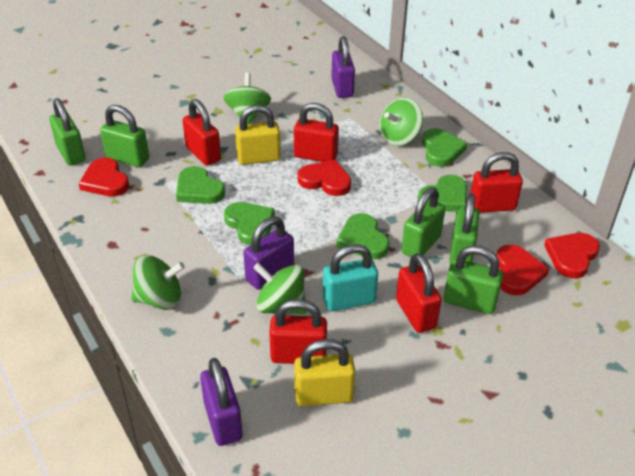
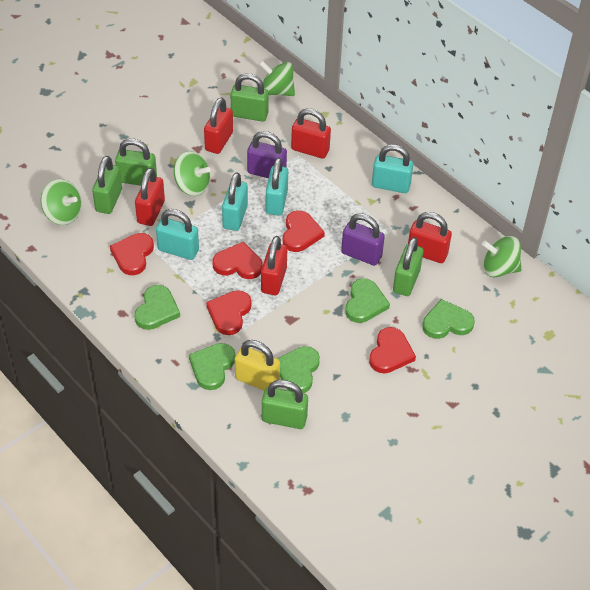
purple padlock: 3 -> 2
red heart: 4 -> 5
turquoise padlock: 1 -> 4
yellow padlock: 2 -> 1

